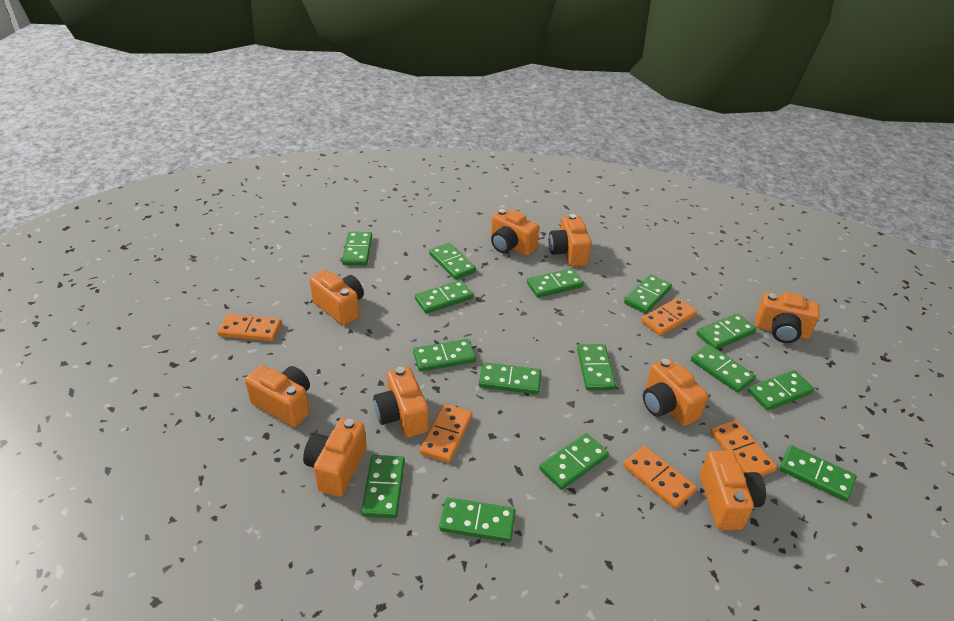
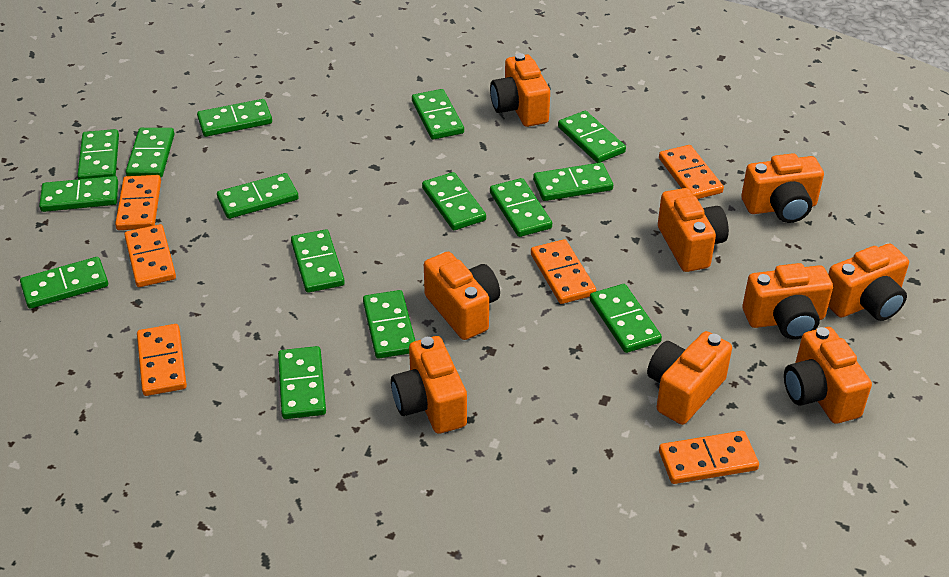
orange domino: 5 -> 6

